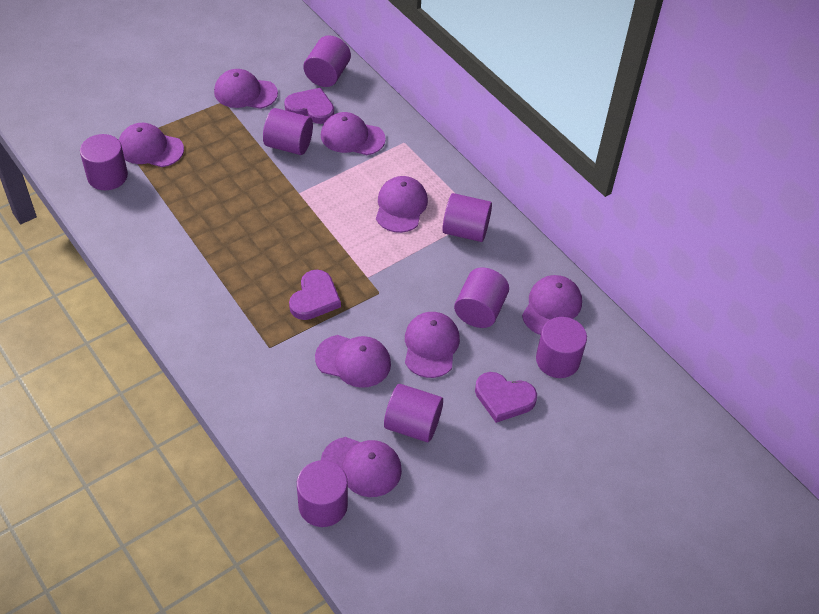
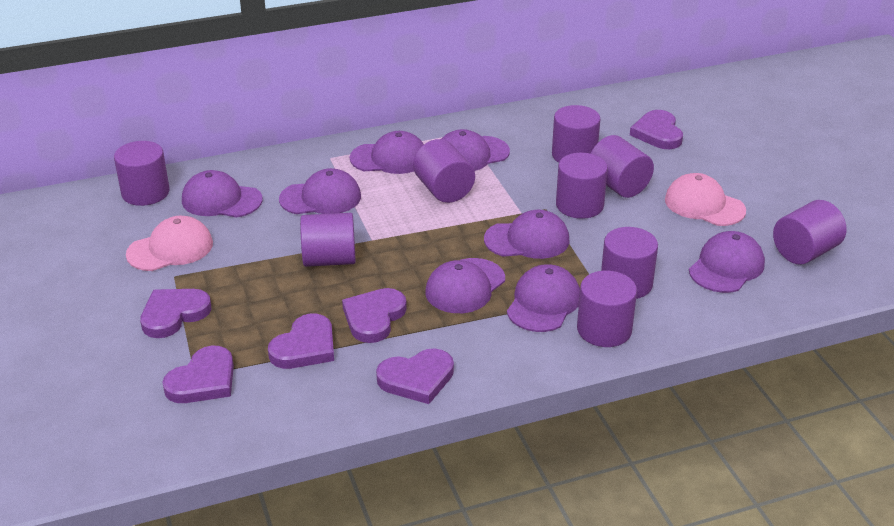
pink cap: 0 -> 2
purple cylinder: 8 -> 9
purple heart: 3 -> 6

